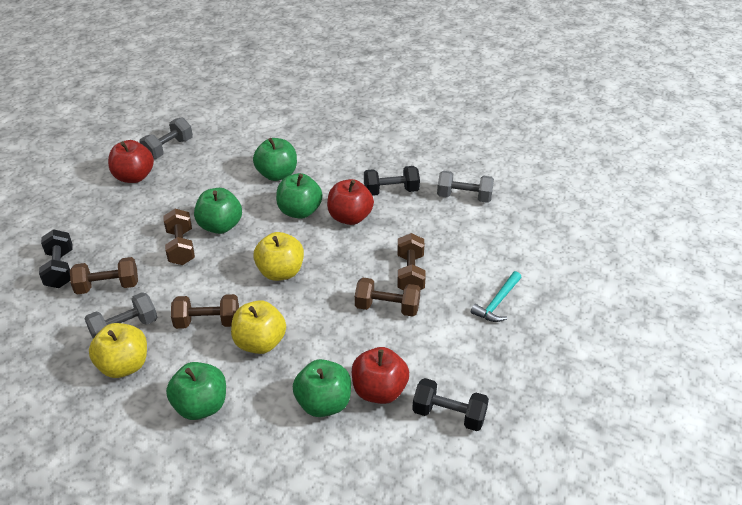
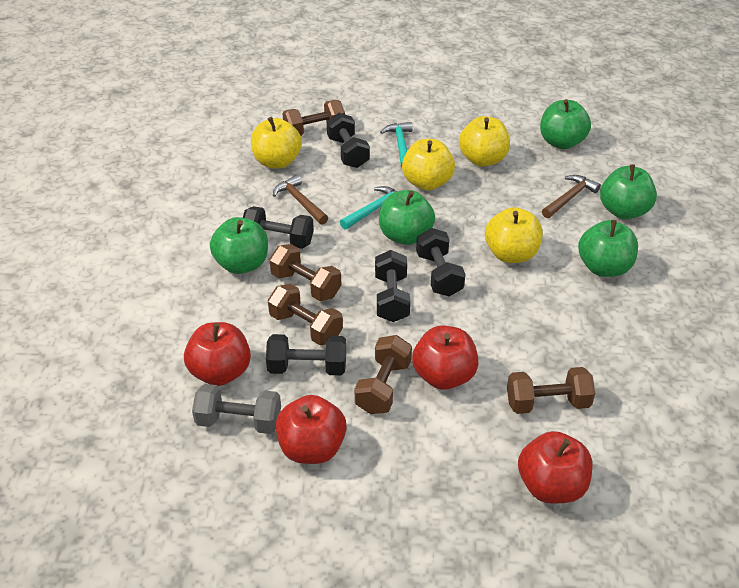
black dumbbell: 3 -> 5
brown hammer: 0 -> 2
grey dumbbell: 3 -> 1
red apple: 3 -> 4
turquoise hammer: 1 -> 2
yellow apple: 3 -> 4

